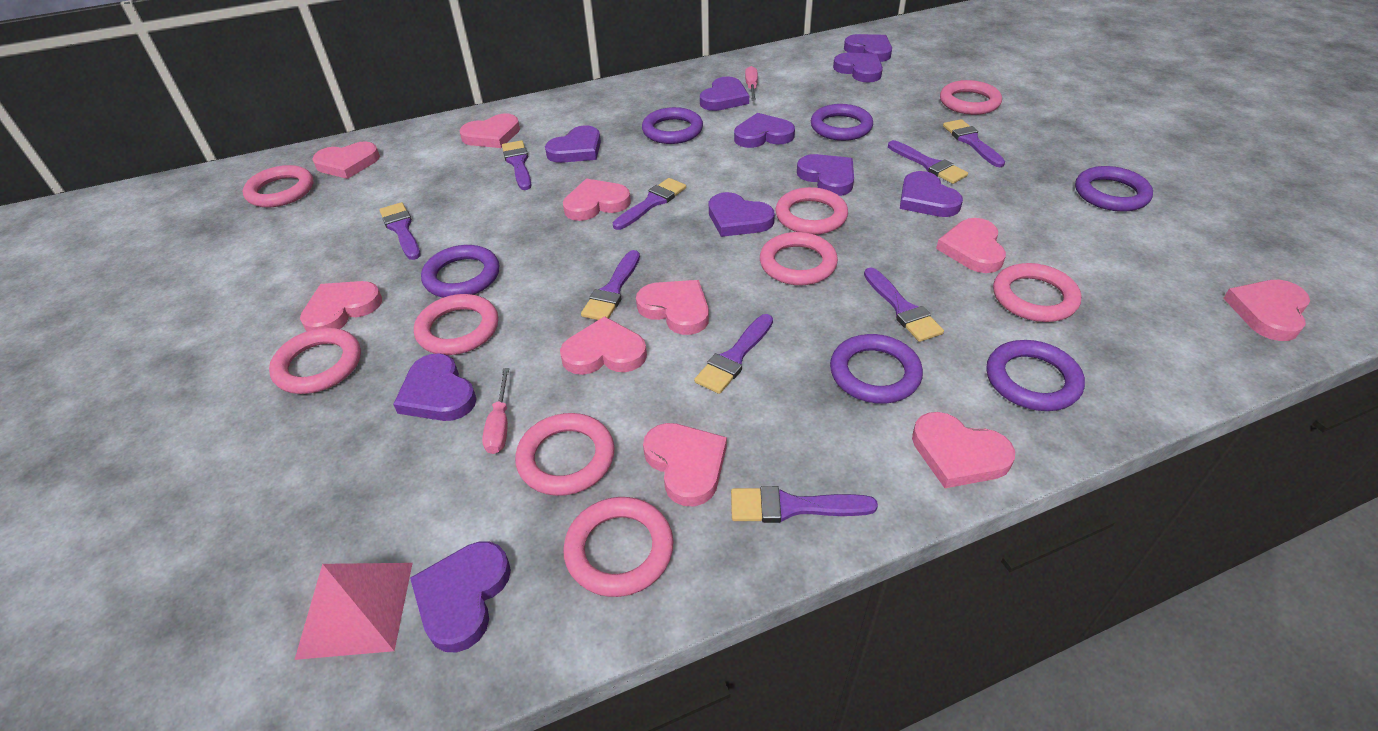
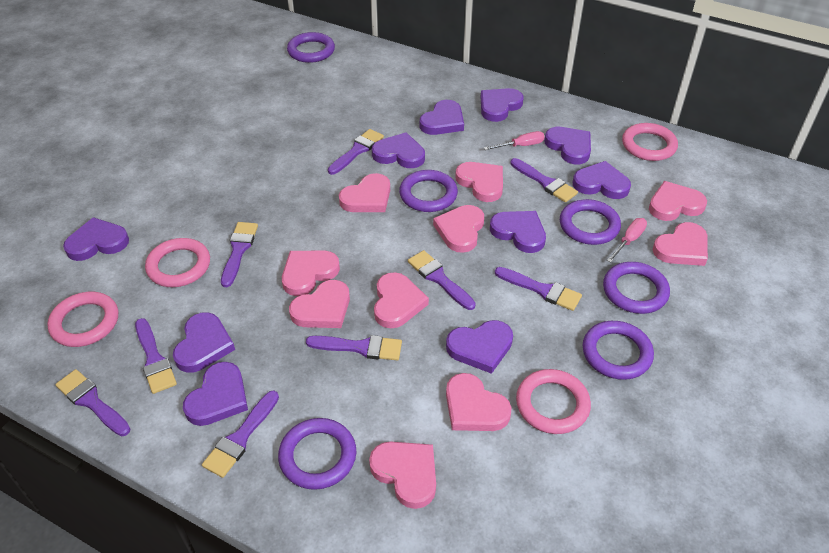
pink pyramid: 1 -> 0
pink ring: 9 -> 4

